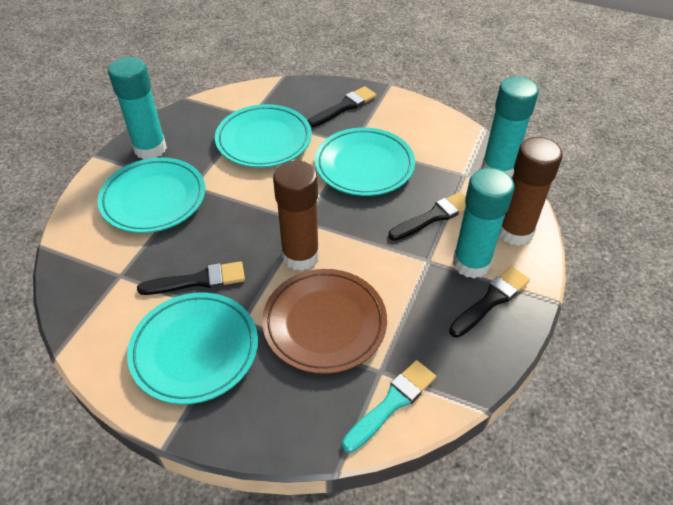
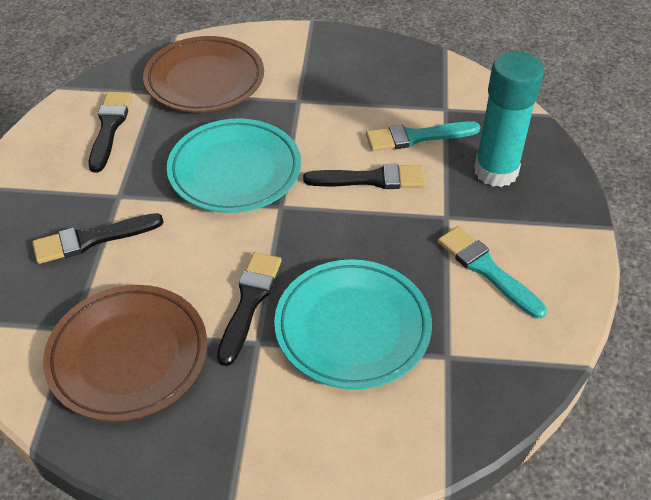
brown glue stick: 2 -> 0
brown plate: 1 -> 2
turquoise brush: 1 -> 2
turquoise glue stick: 3 -> 1
turquoise plate: 4 -> 2

